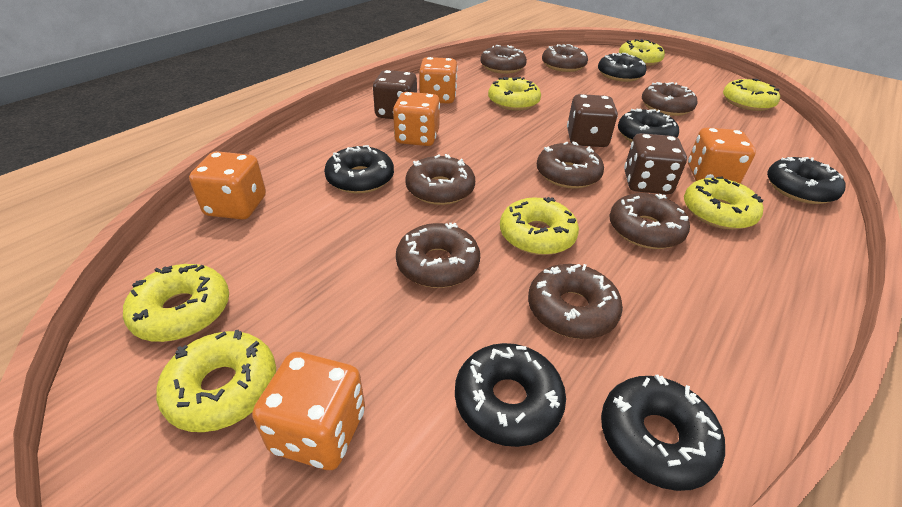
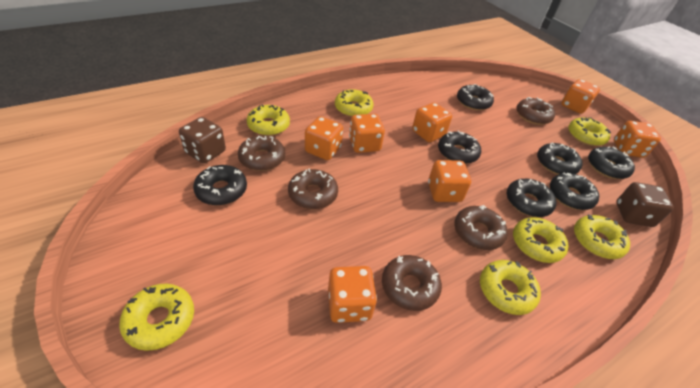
black donut: 6 -> 7
brown dice: 3 -> 2
brown donut: 8 -> 5
orange dice: 5 -> 7

